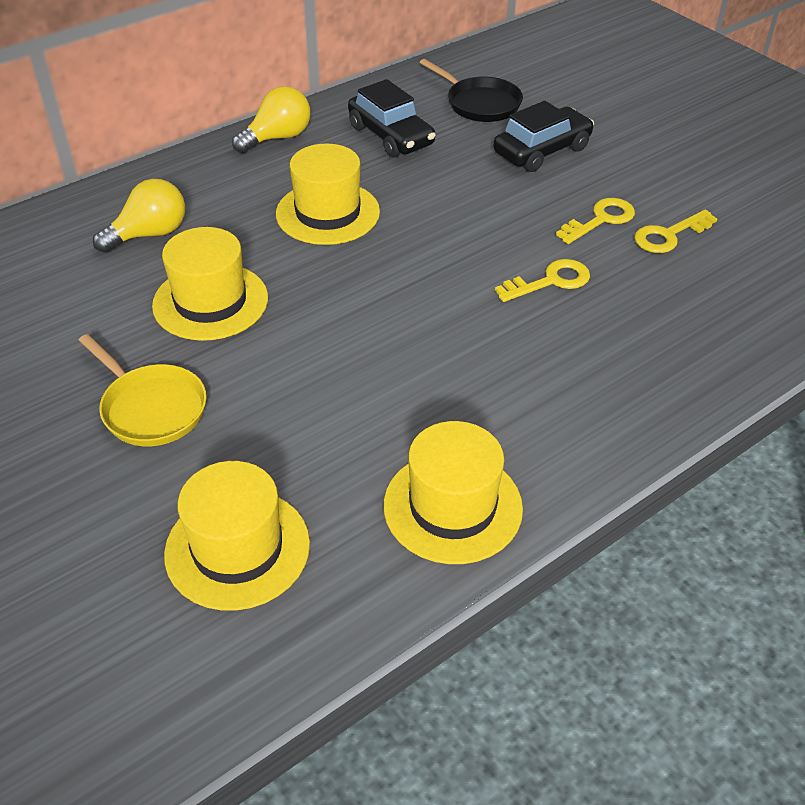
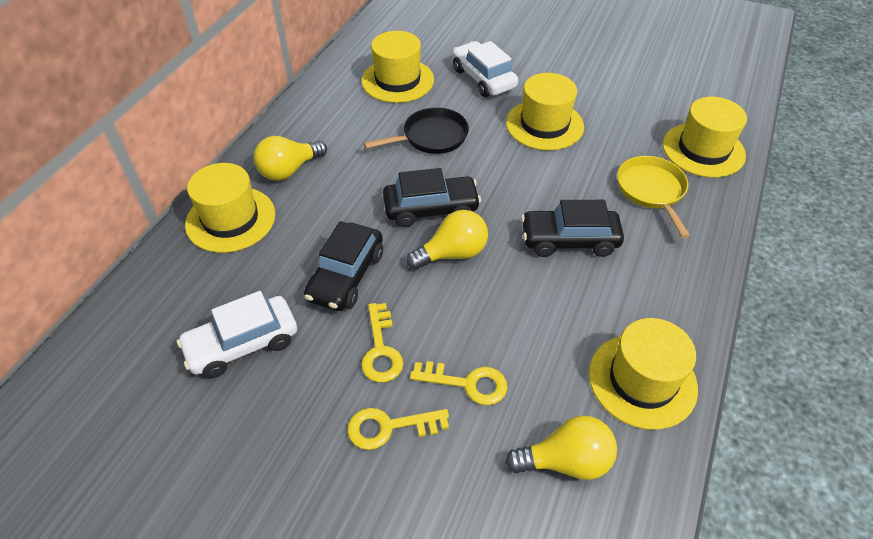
black car: 2 -> 3
white car: 0 -> 2
yellow hat: 4 -> 5
yellow light bulb: 2 -> 3

